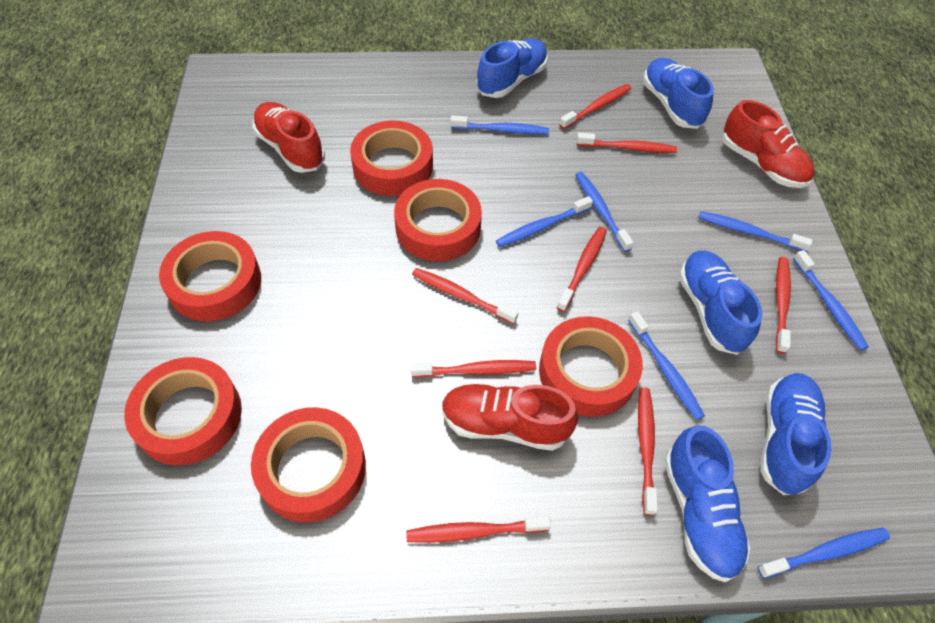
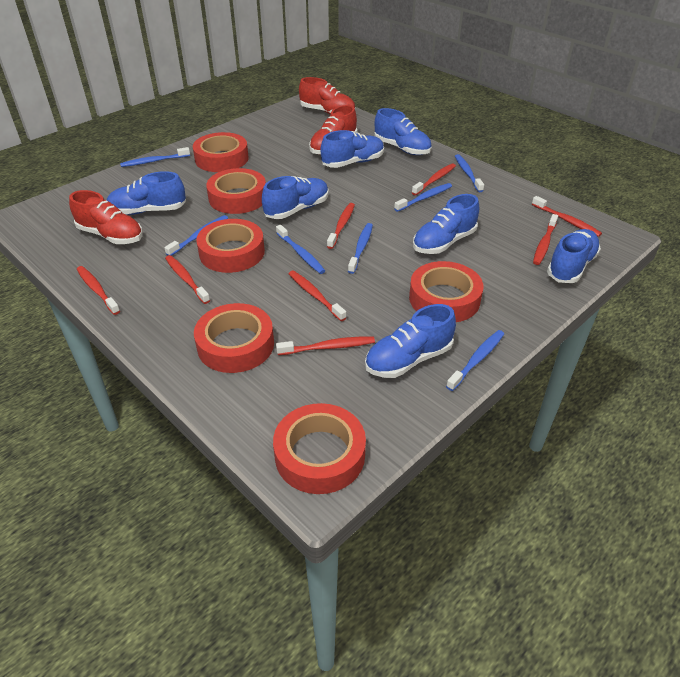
blue shoe: 5 -> 7

